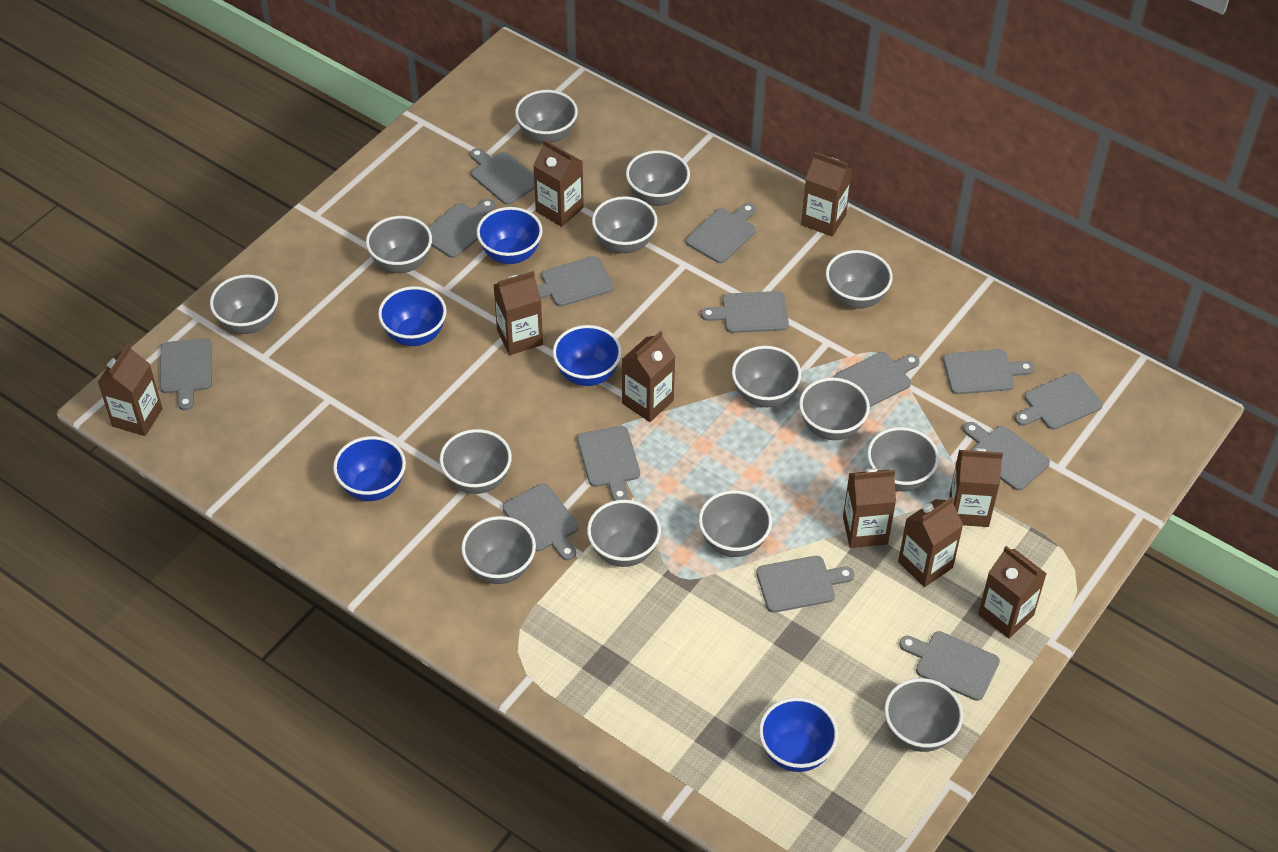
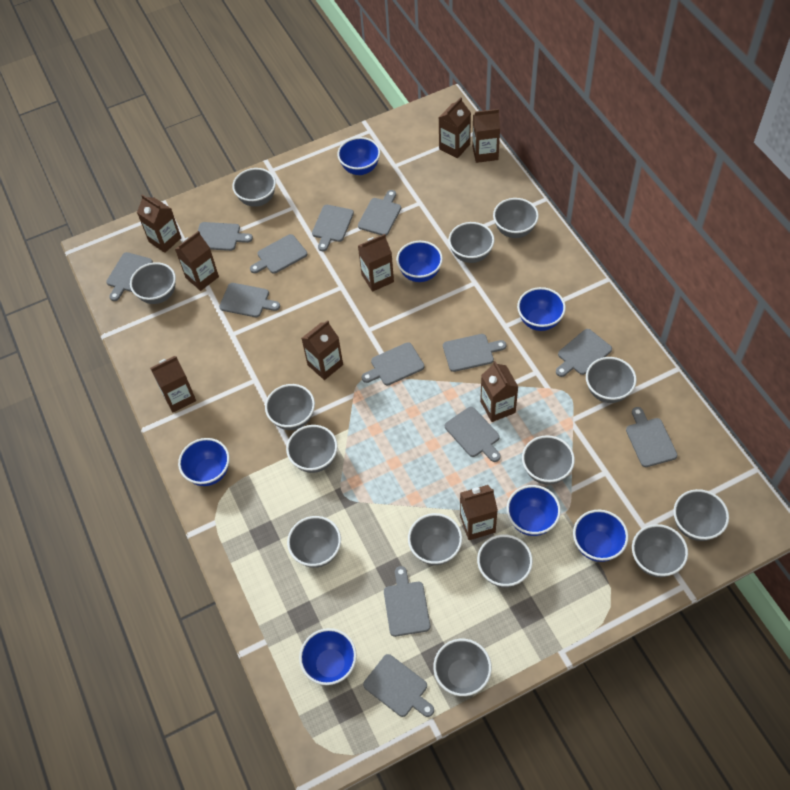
blue bowl: 5 -> 7
grey cutting board: 14 -> 13

